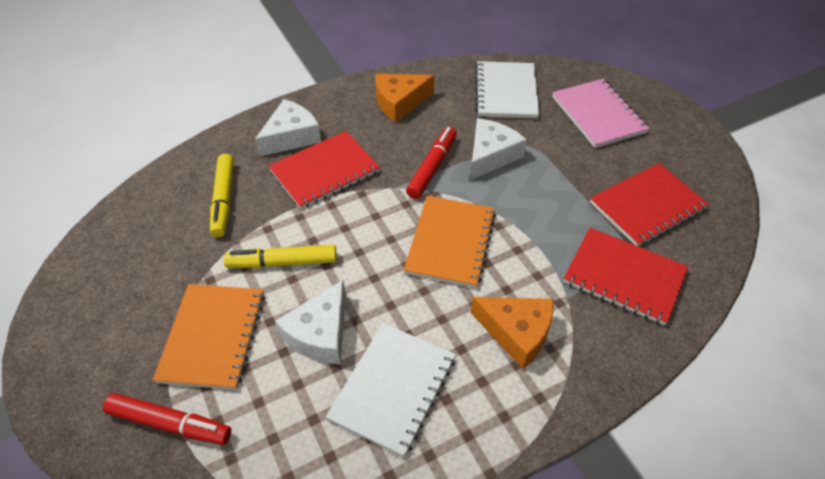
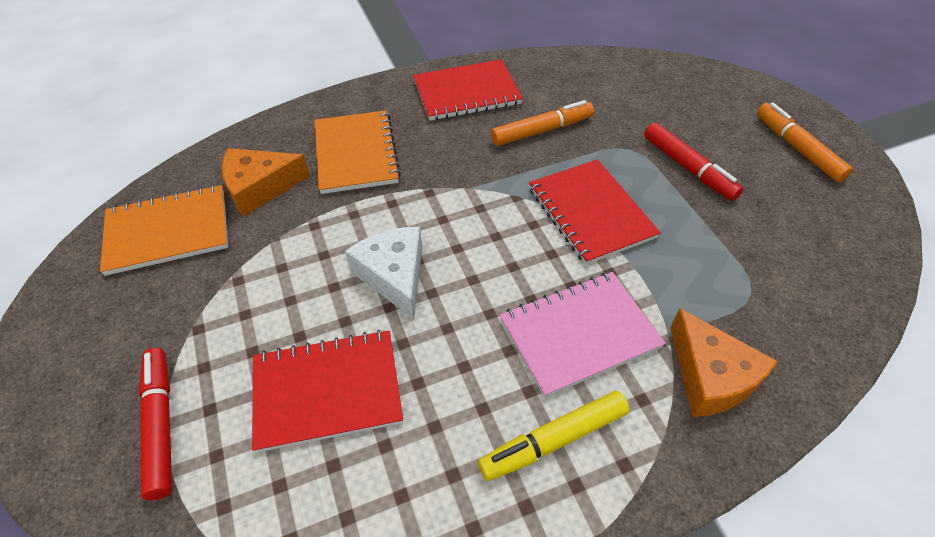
orange marker: 0 -> 2
white cheese: 3 -> 1
white notebook: 2 -> 0
yellow marker: 2 -> 1

